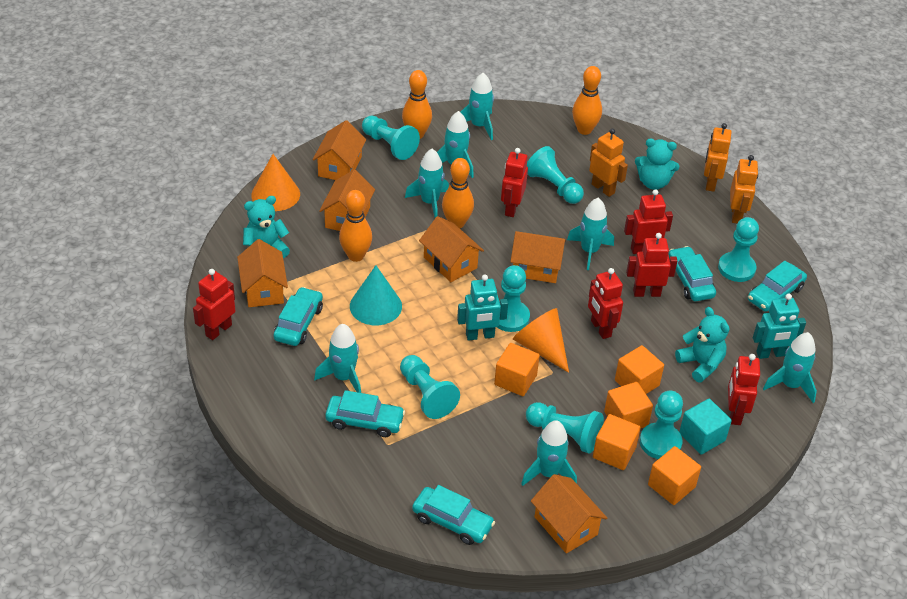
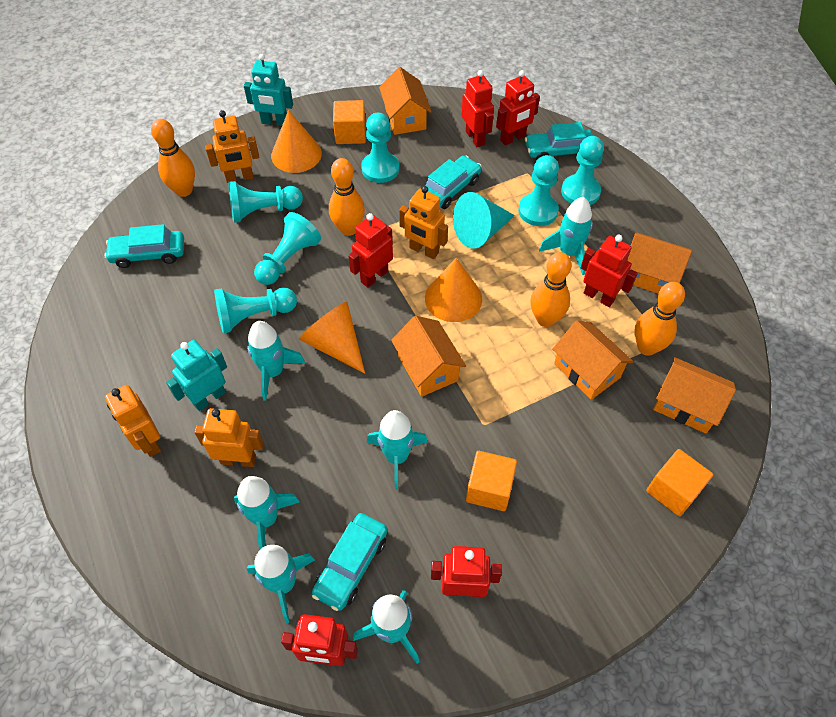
orange cone: 2 -> 3
orange cube: 5 -> 3
orange house: 6 -> 5
orange robot: 3 -> 4
turquoise car: 5 -> 4
turquoise cube: 1 -> 0
turquoise pawn: 7 -> 6
turquoise rocket: 7 -> 6
turquoise teddy bear: 3 -> 0

